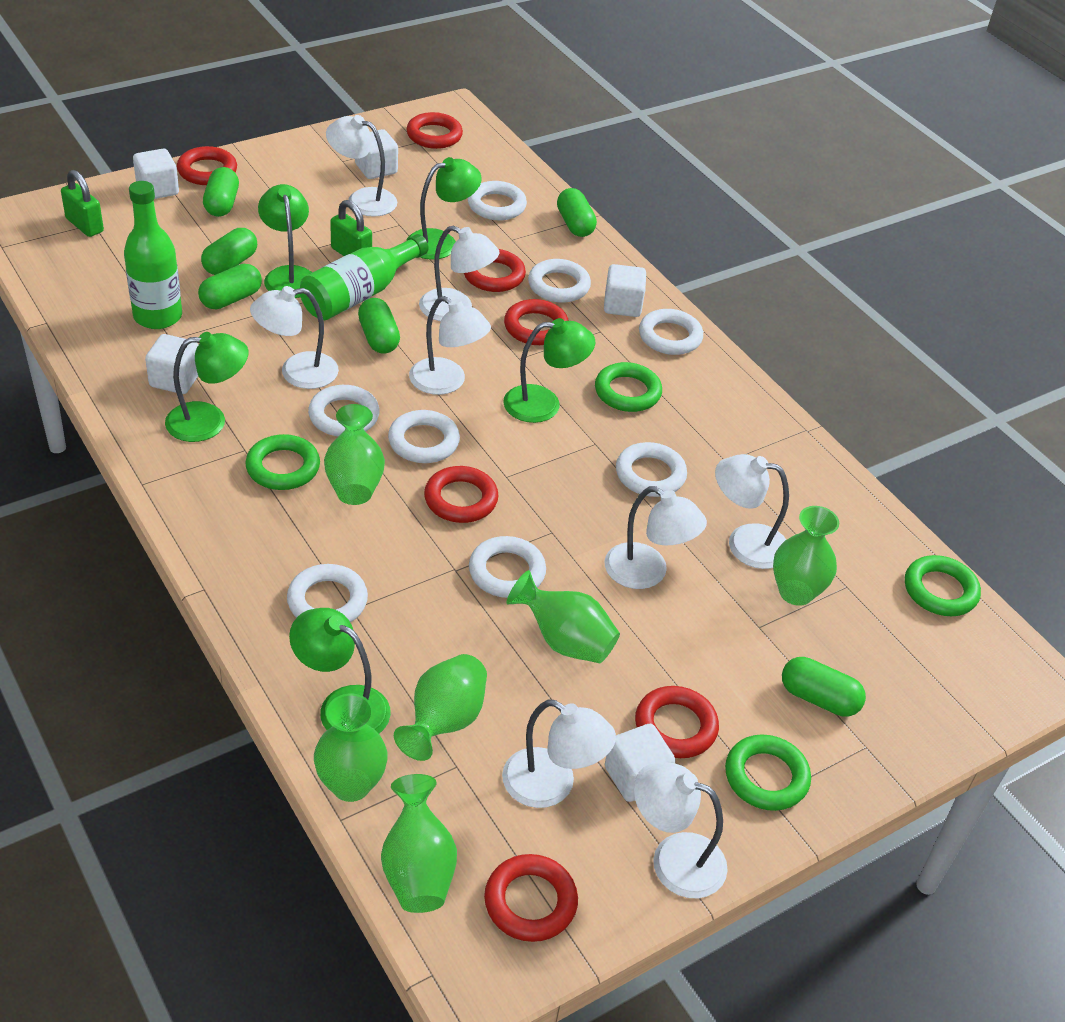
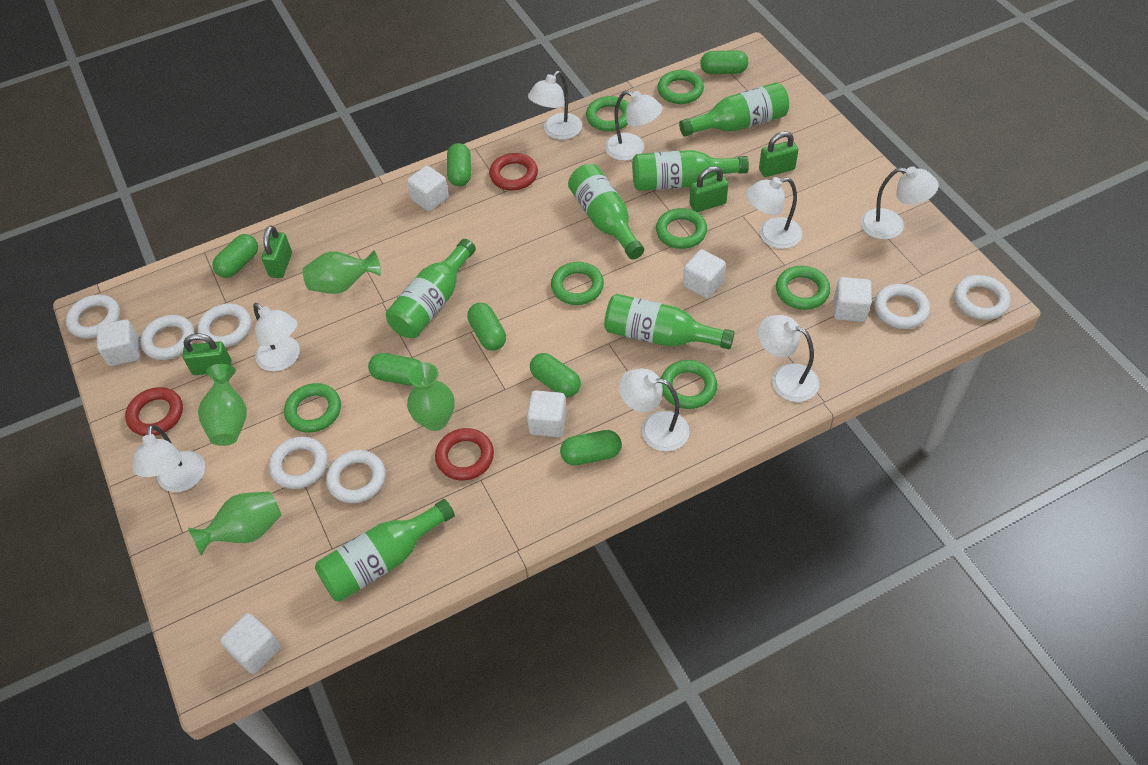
green bottle: 2 -> 6
green capsule: 6 -> 7
green lamp: 5 -> 0
green padlock: 2 -> 4
green ring: 4 -> 7
green vase: 6 -> 4
red ring: 7 -> 3
white cube: 5 -> 6
white ring: 8 -> 7

